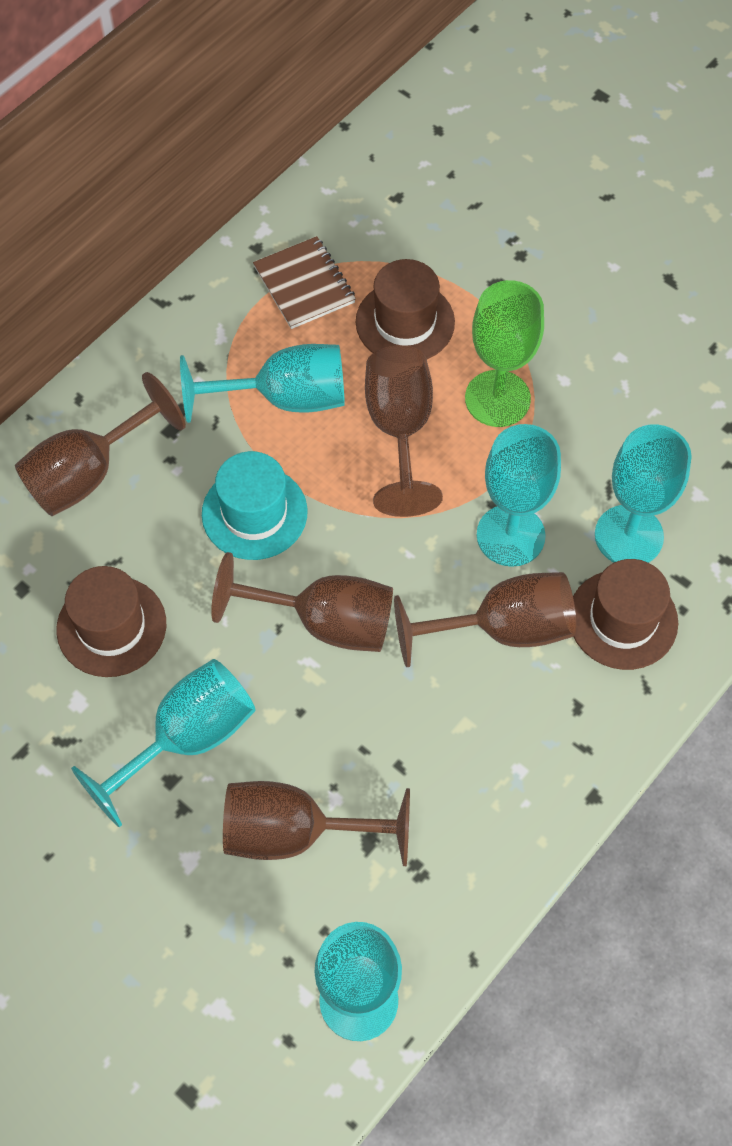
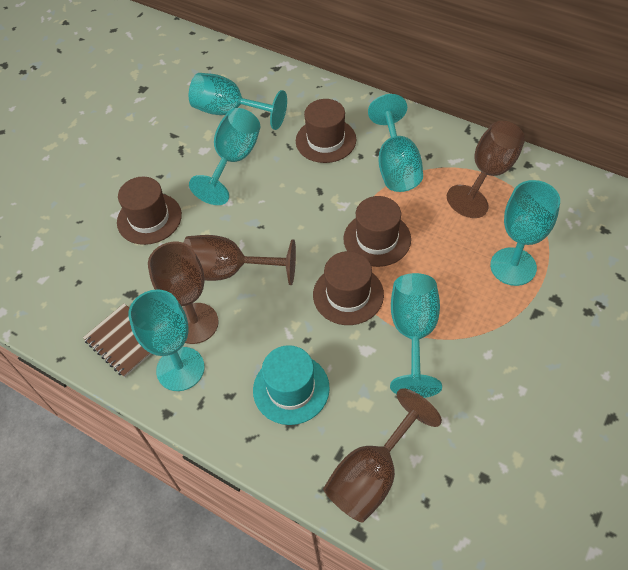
brown goblet: 5 -> 4
brown hat: 3 -> 4
green goblet: 1 -> 0
turquoise goblet: 5 -> 6

